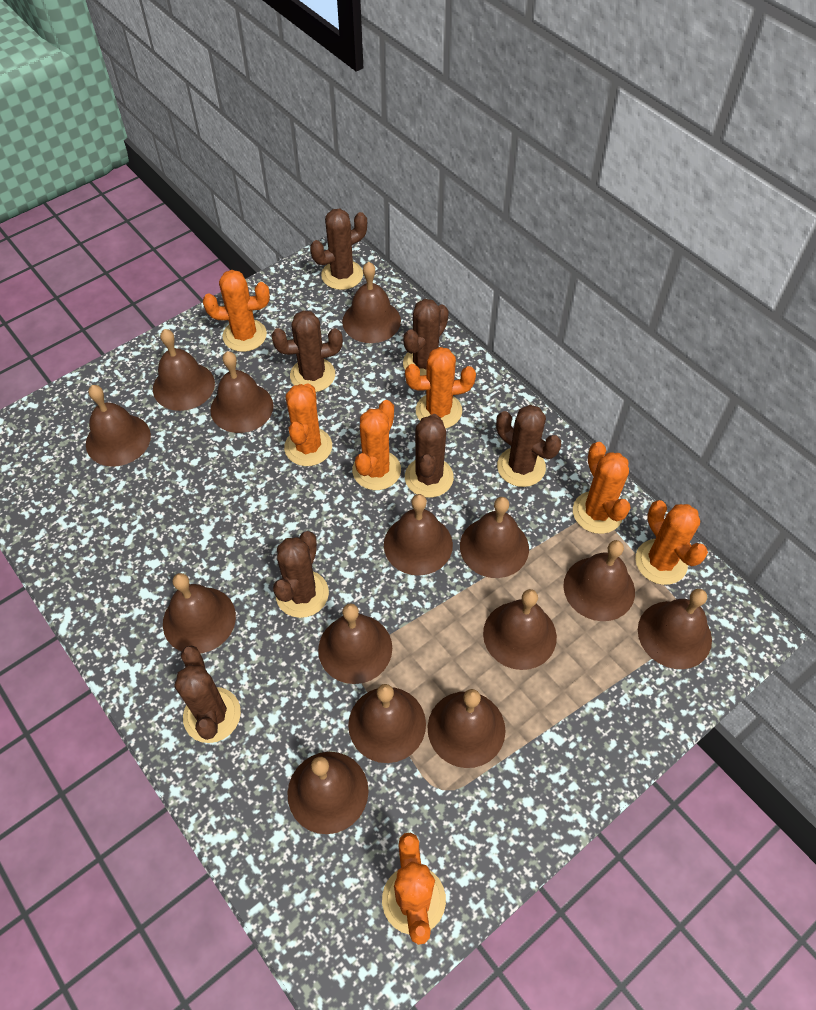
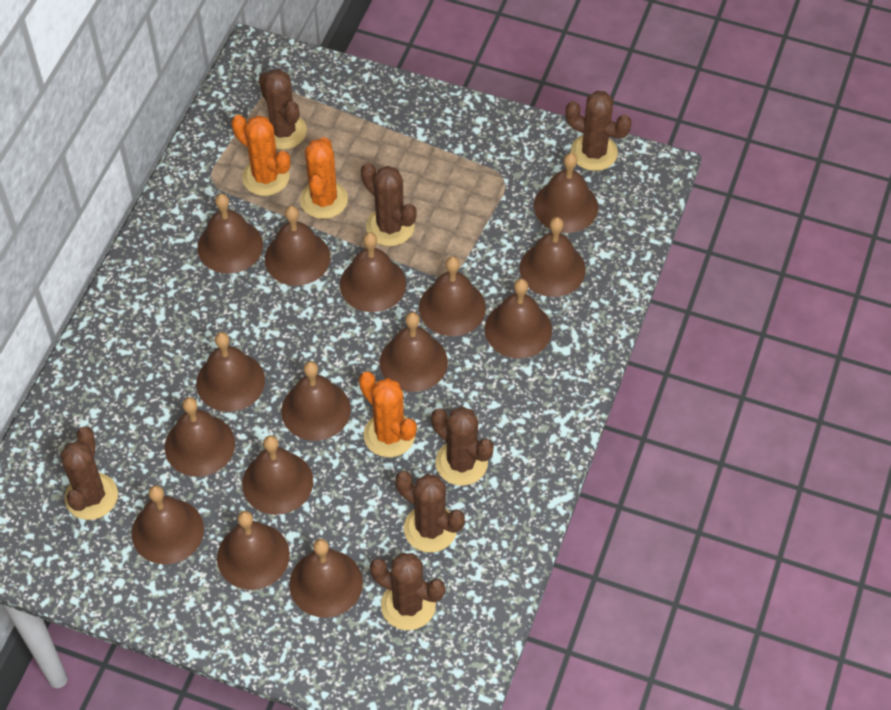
brown bell: 14 -> 15
orange cactus: 7 -> 3

